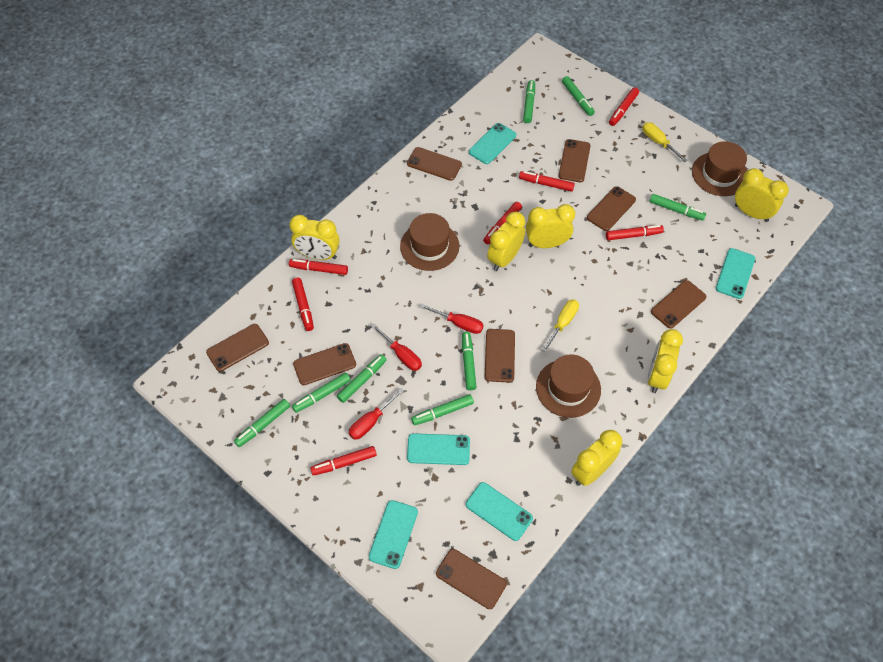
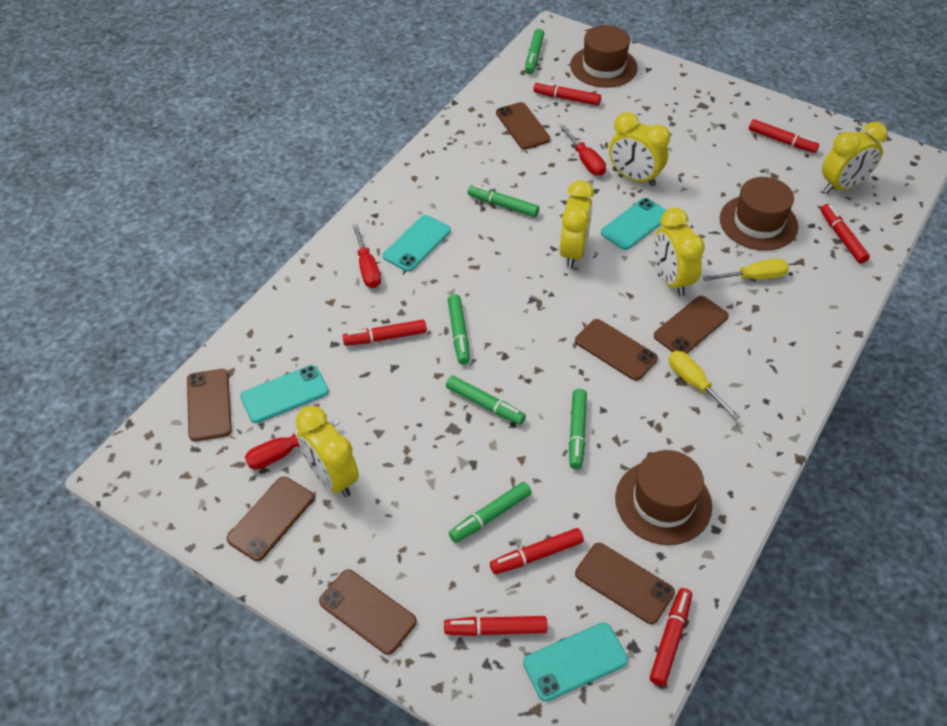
brown phone: 8 -> 7
green marker: 8 -> 6
turquoise phone: 5 -> 4
yellow clock: 6 -> 5

